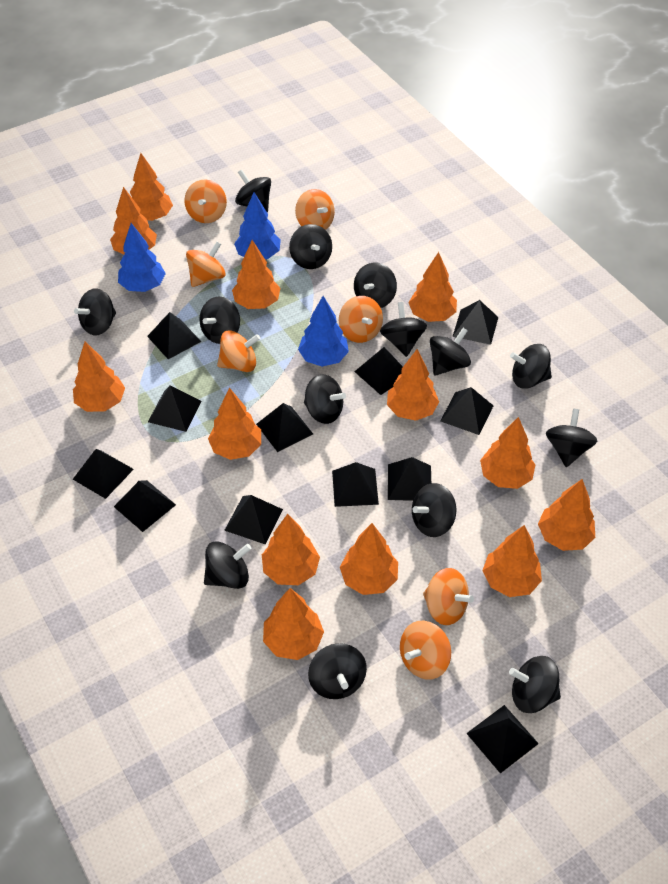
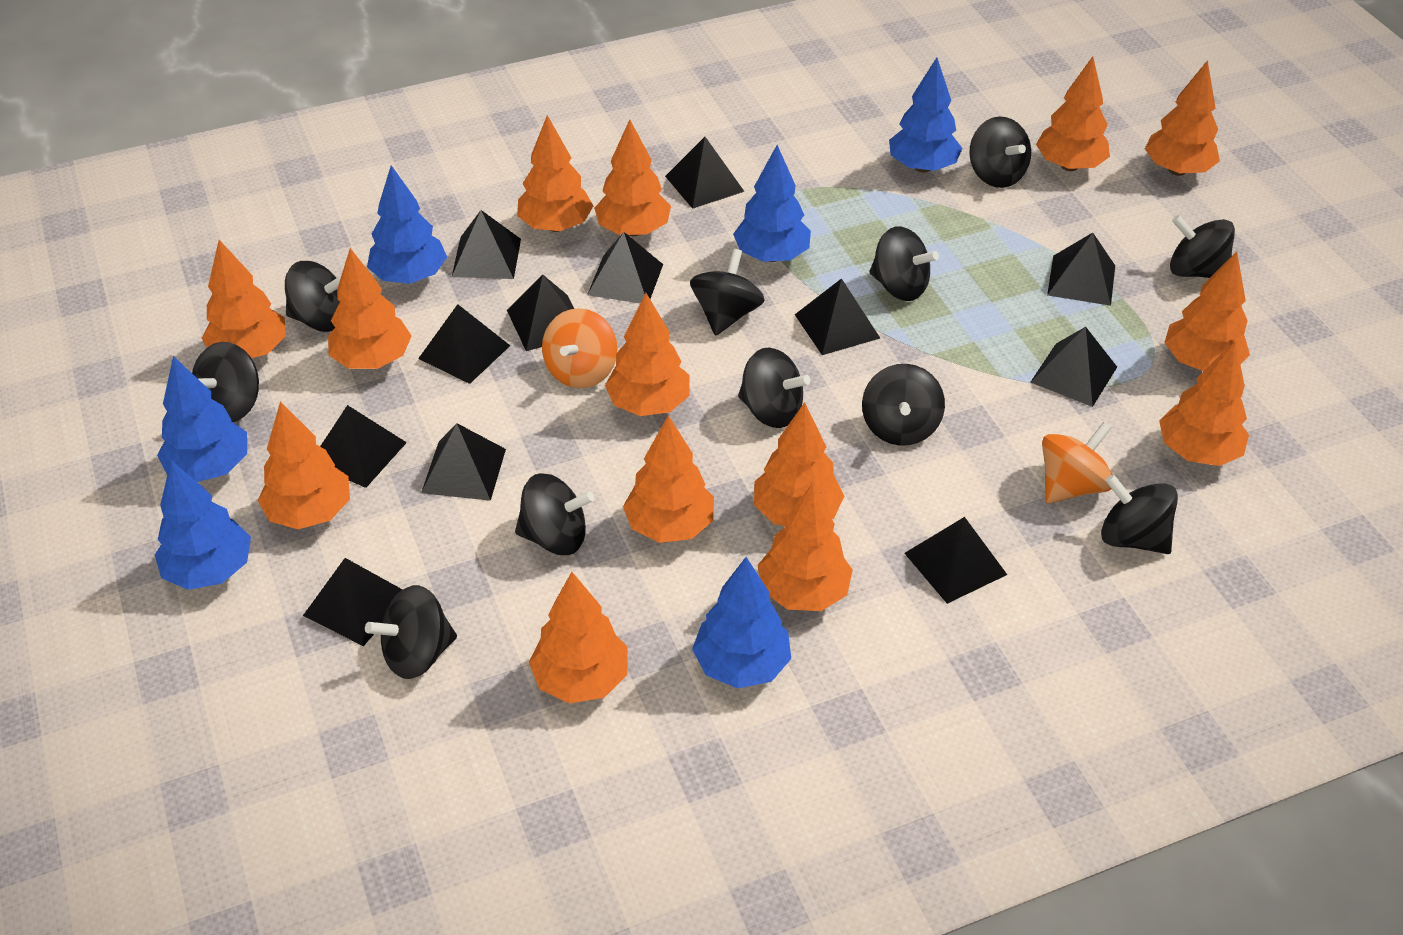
black spinning top: 14 -> 11
blue tree: 3 -> 6
orange spinning top: 7 -> 2
orange tree: 13 -> 14

